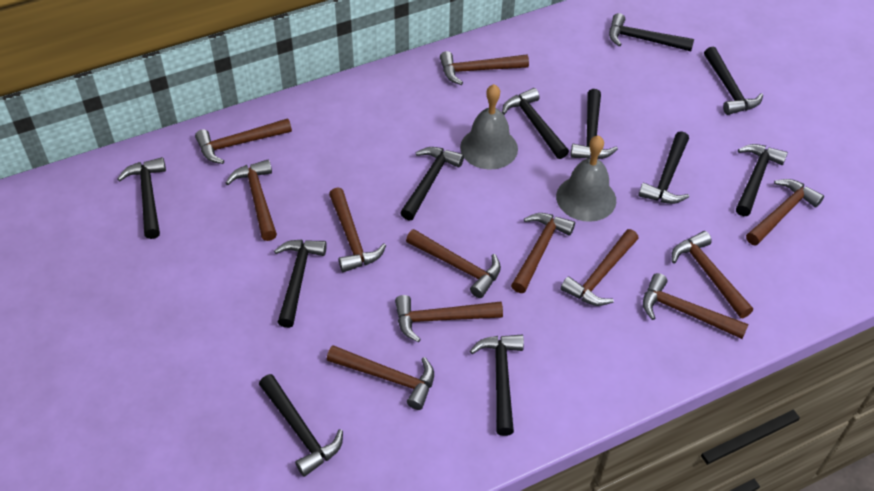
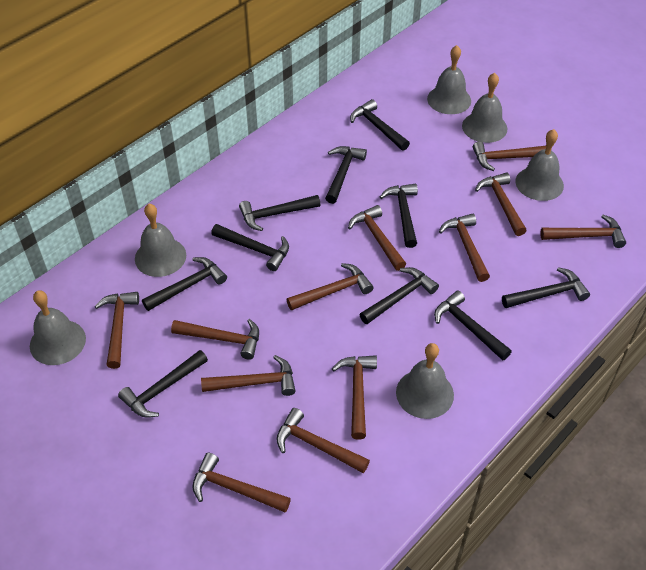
black hammer: 11 -> 10
grey bell: 2 -> 6

